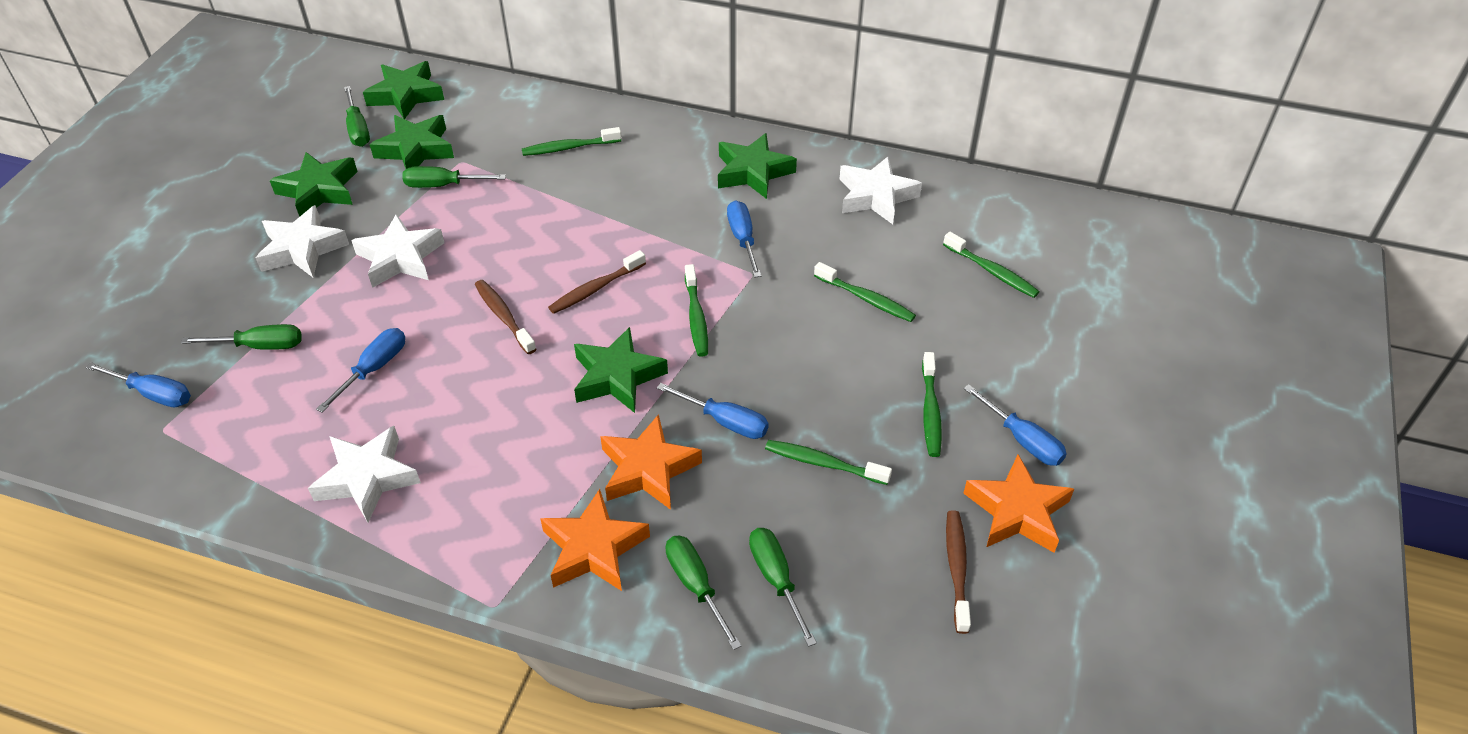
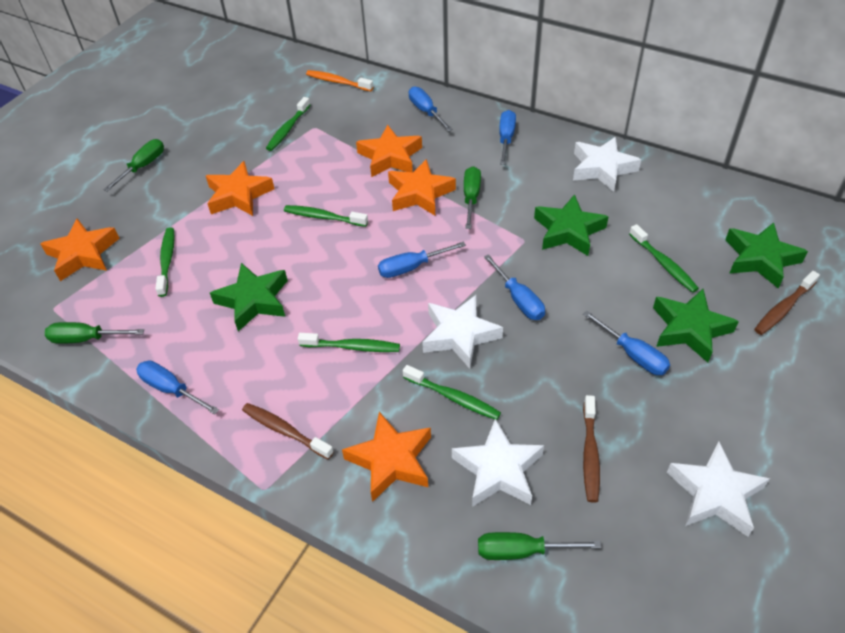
blue screwdriver: 5 -> 6
green screwdriver: 5 -> 4
green star: 5 -> 4
orange star: 3 -> 5
orange toothbrush: 0 -> 1

